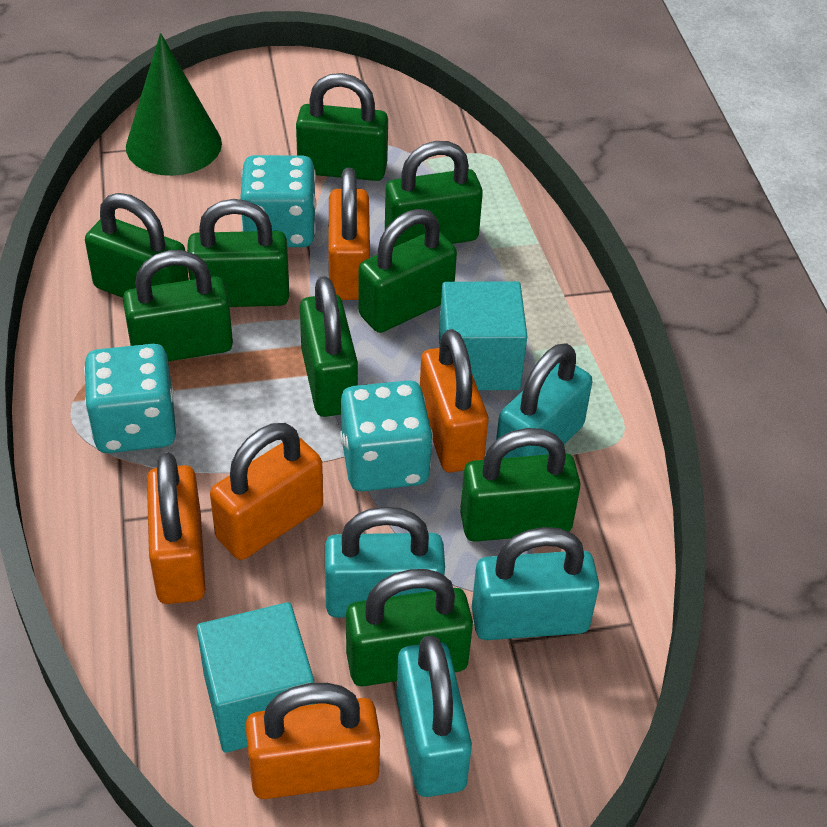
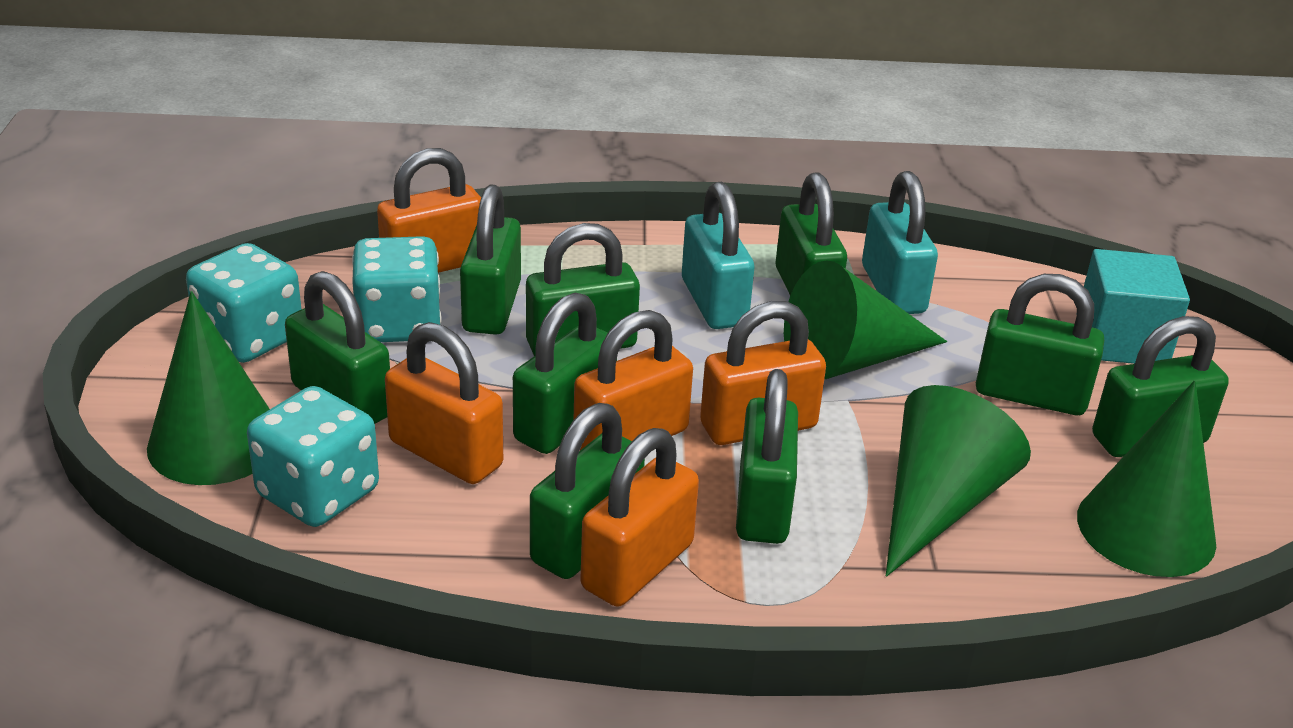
green cone: 1 -> 4
turquoise cube: 2 -> 1
turquoise padlock: 4 -> 2

